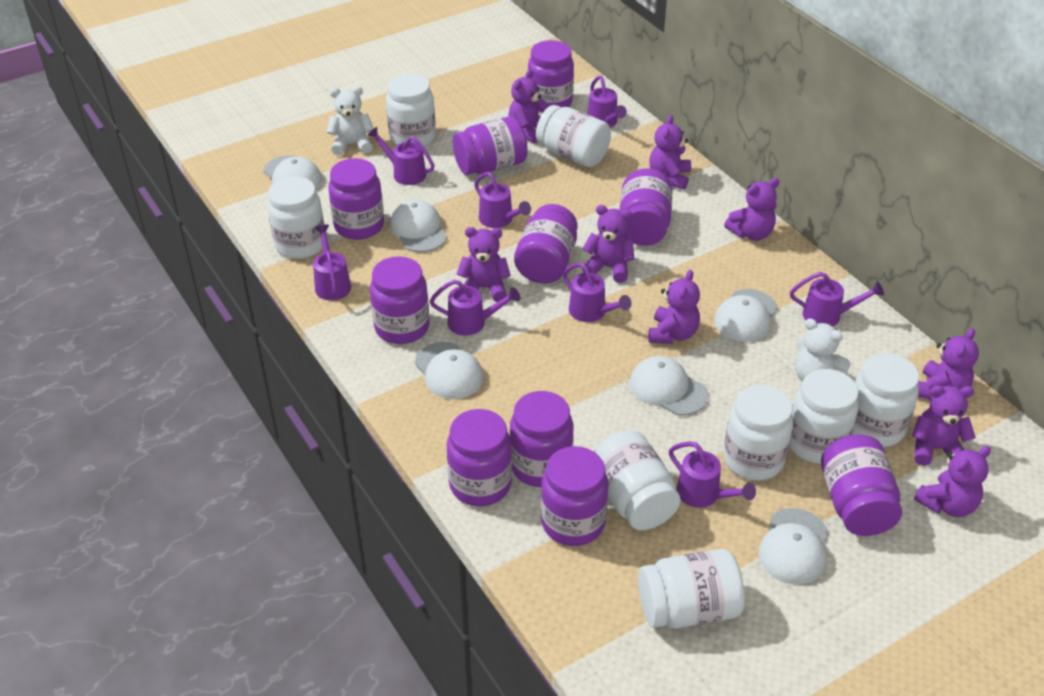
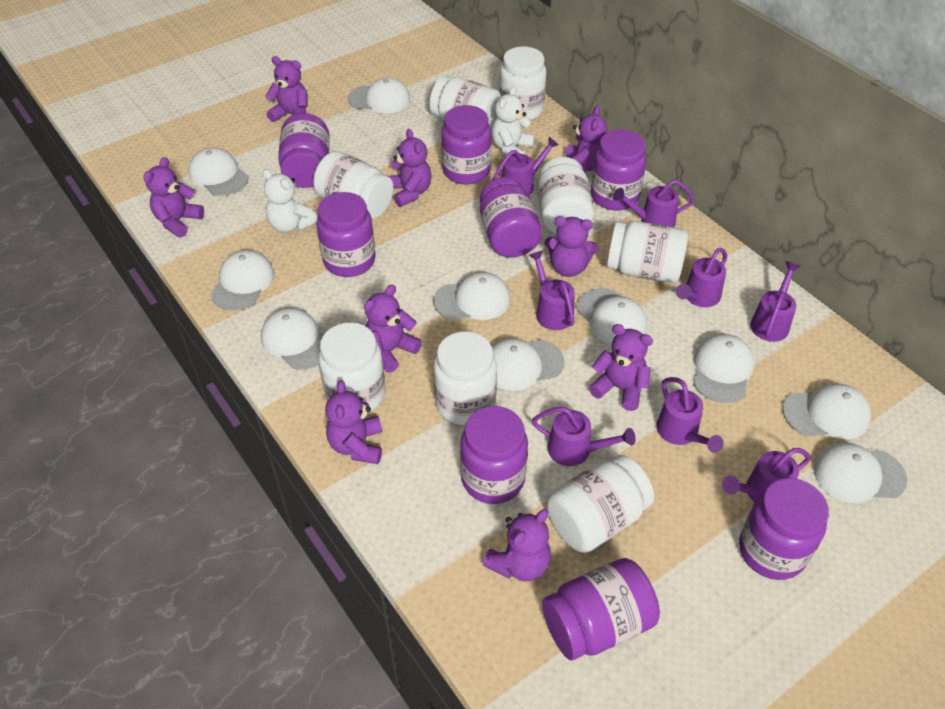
purple jar: 10 -> 8
white cap: 6 -> 10

